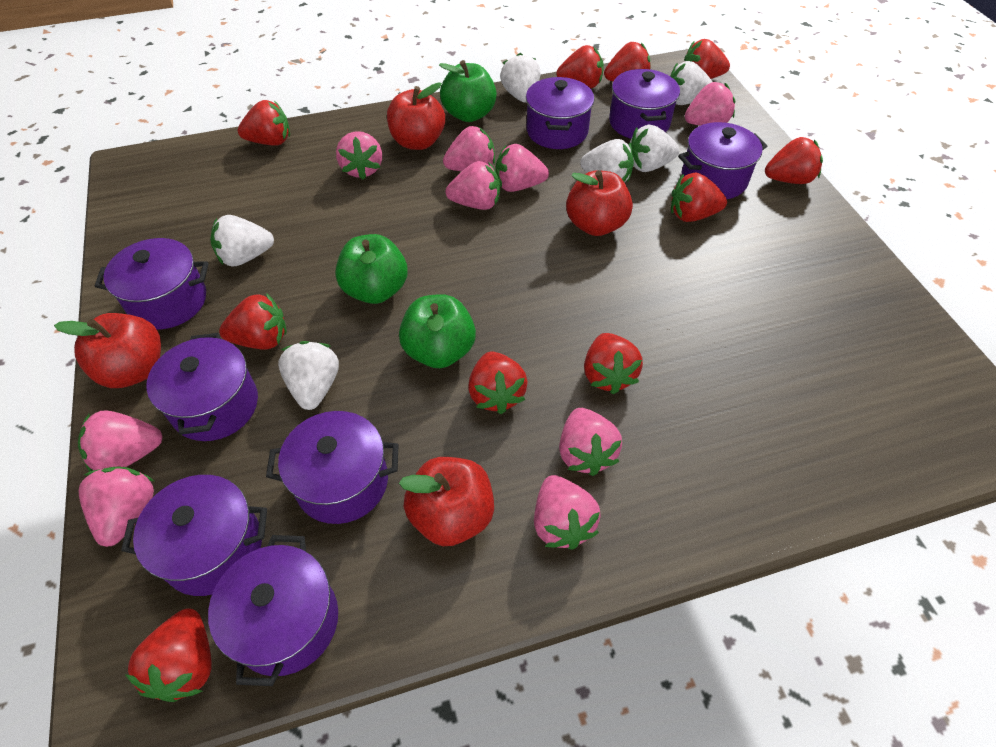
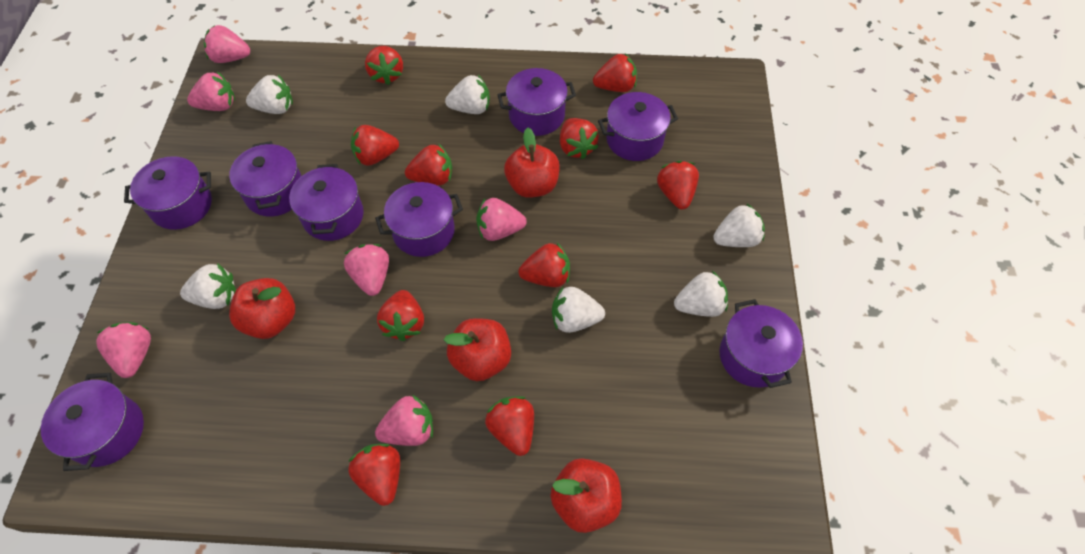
green apple: 3 -> 0
pink strawberry: 9 -> 6

